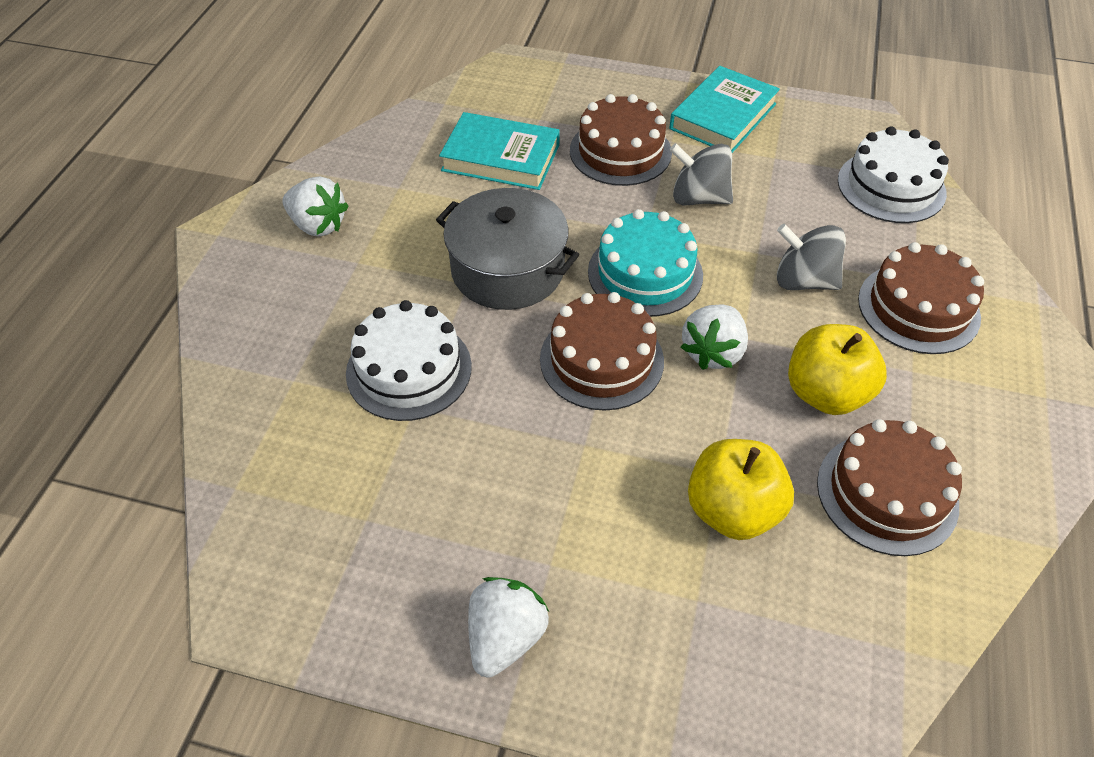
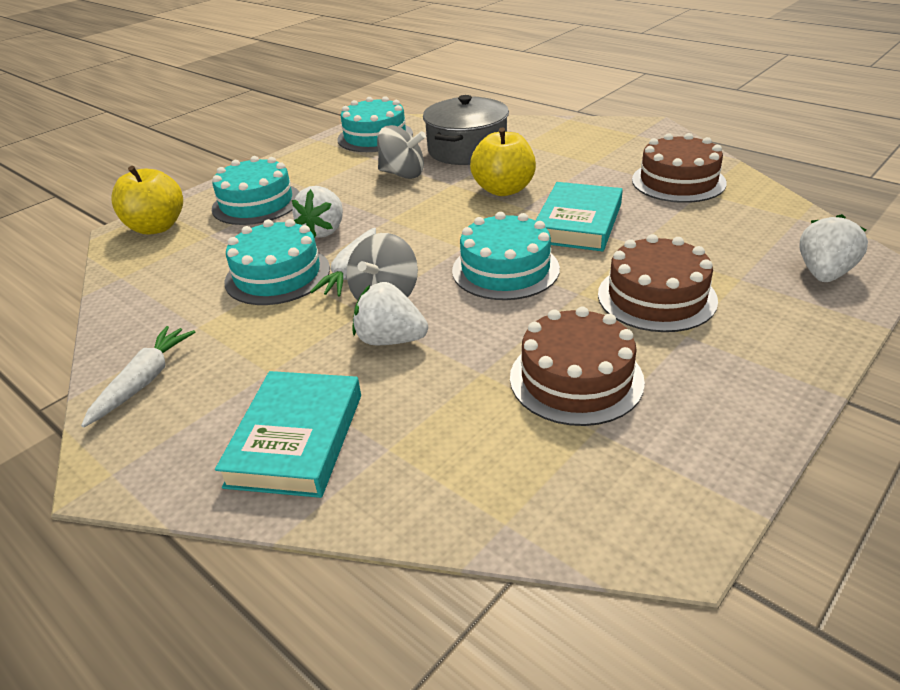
brown cake: 4 -> 3
turquoise cake: 1 -> 4
white cake: 2 -> 0
white carrot: 0 -> 2

